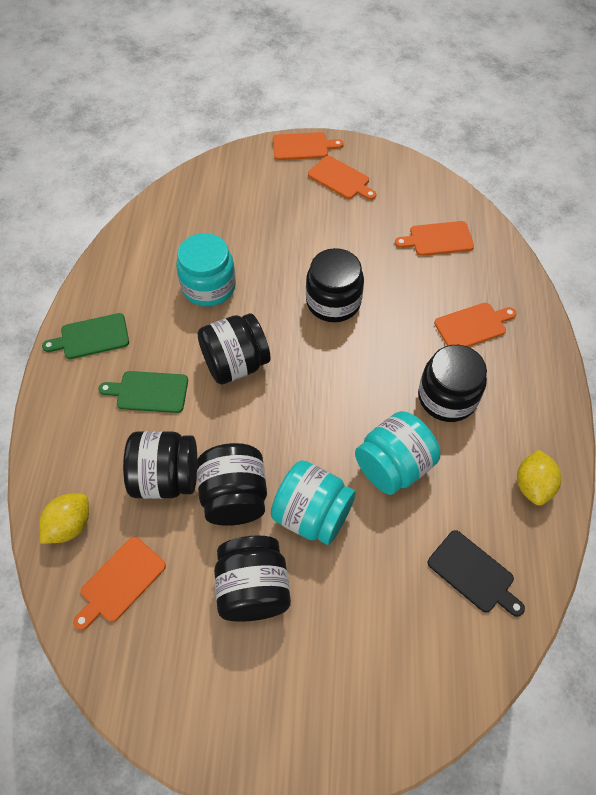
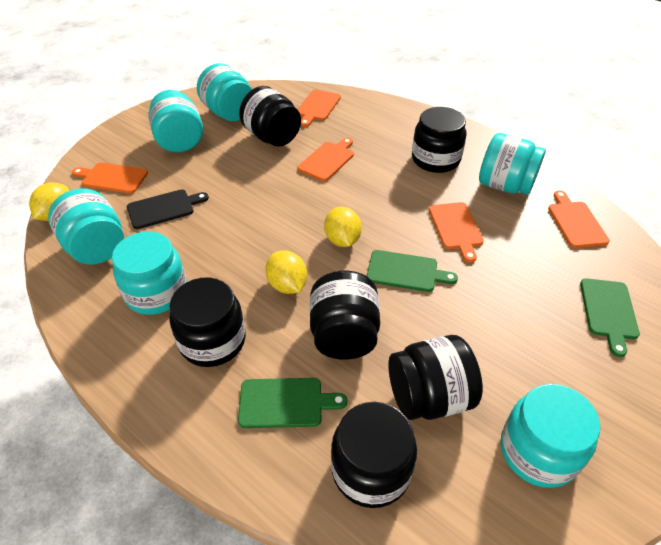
green cutting board: 2 -> 3
turquoise jar: 3 -> 6
yellow lemon: 2 -> 3

